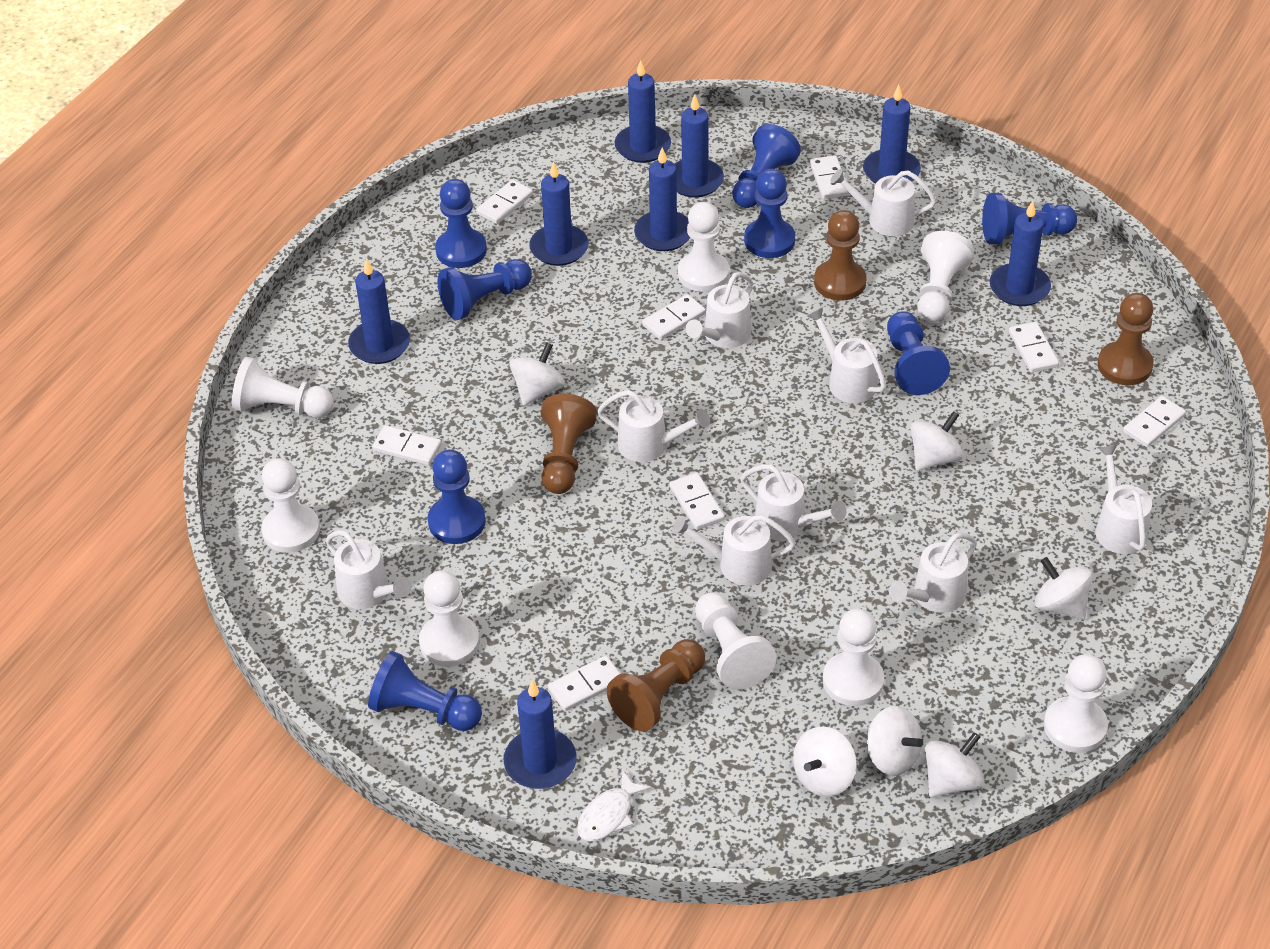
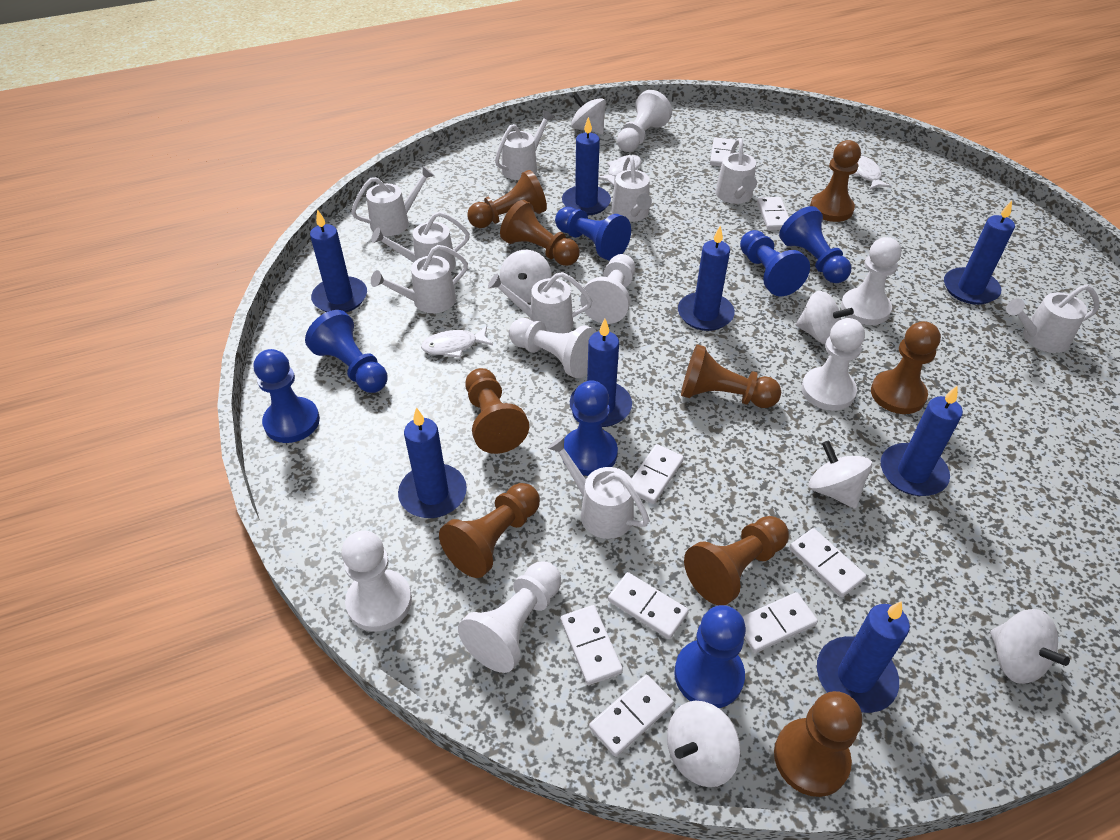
blue pawn: 8 -> 7
brown pawn: 4 -> 9
white fish: 1 -> 3
white pawn: 8 -> 7

